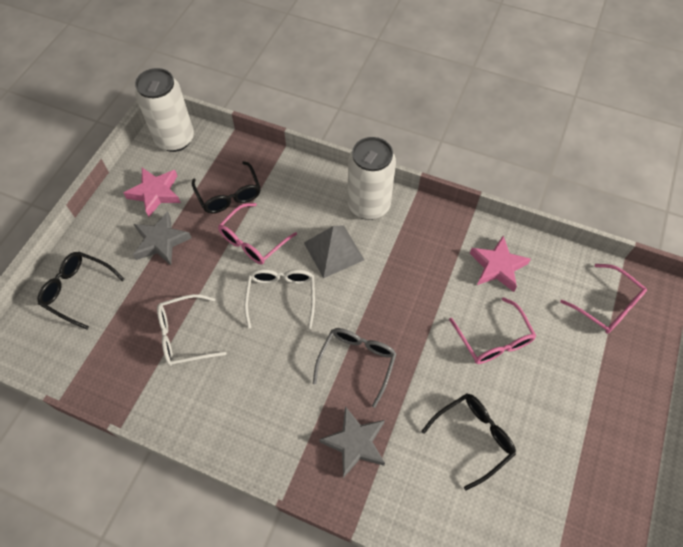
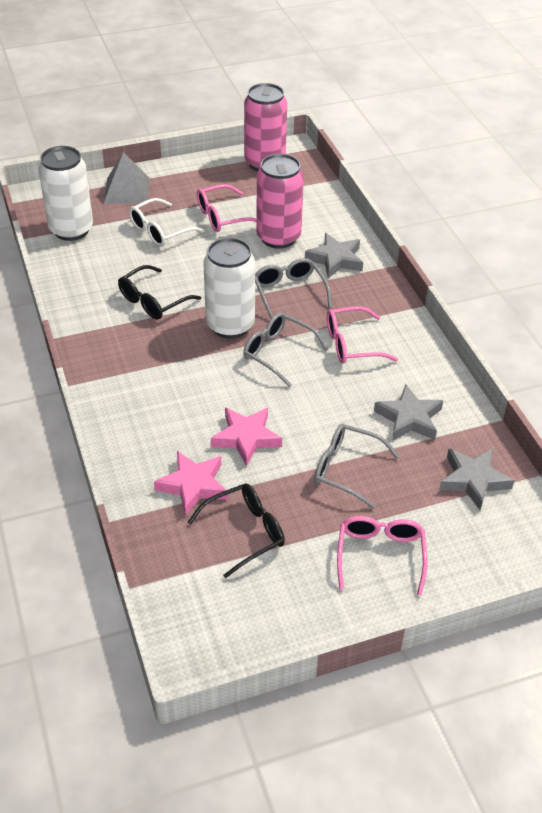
black glasses: 3 -> 2
grey glasses: 1 -> 3
grey star: 2 -> 3
pink can: 0 -> 2
white glasses: 2 -> 1

